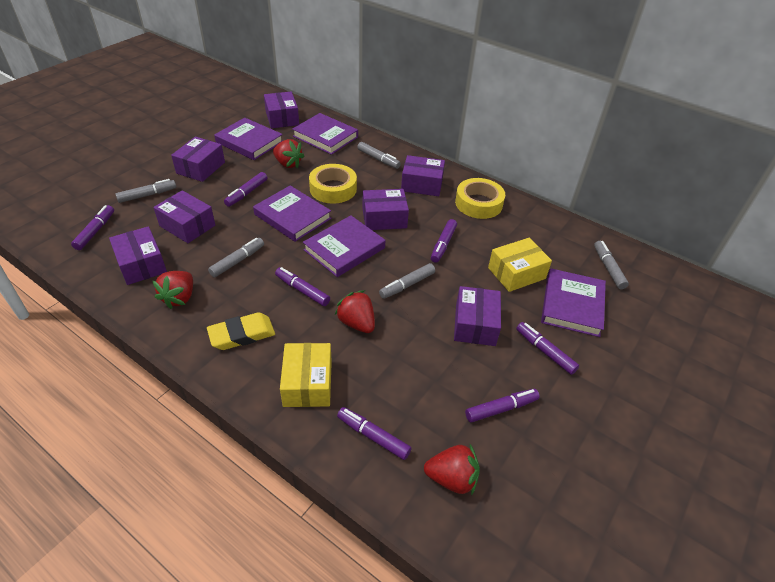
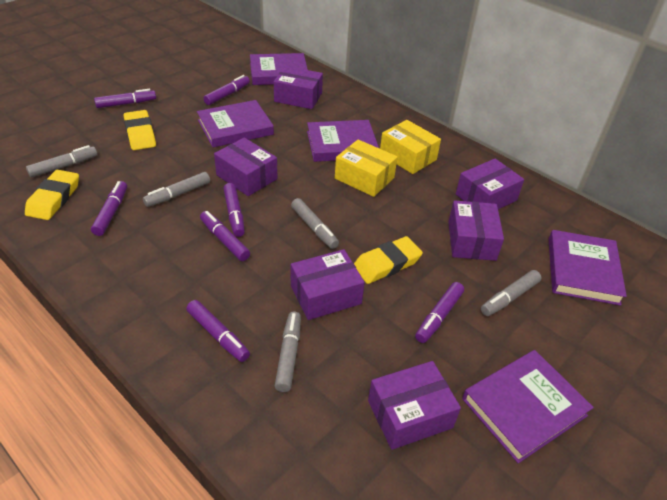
purple box: 7 -> 6
red strawberry: 4 -> 0
yellow eraser: 1 -> 3
yellow tape: 2 -> 0

